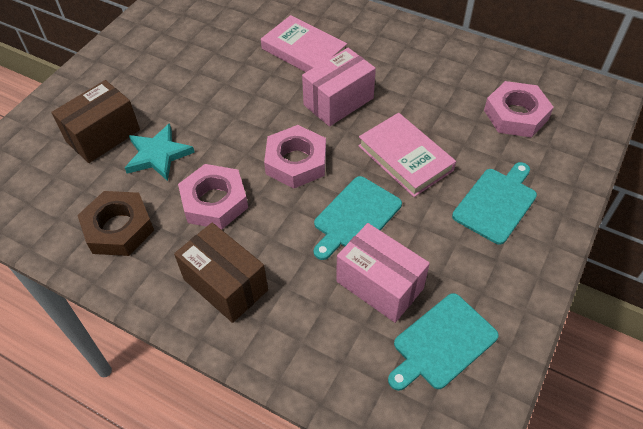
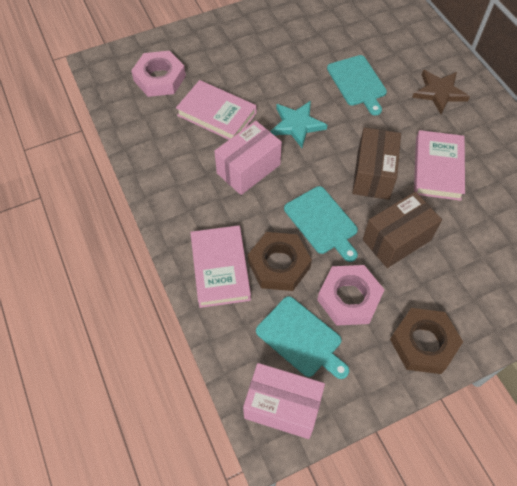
brown nut: 1 -> 2
brown star: 0 -> 1
pink book: 2 -> 3
pink nut: 3 -> 2

